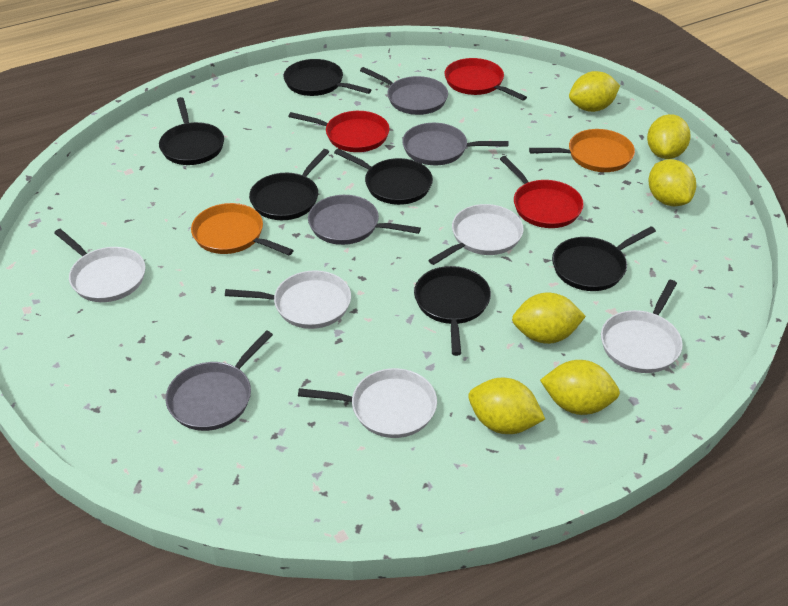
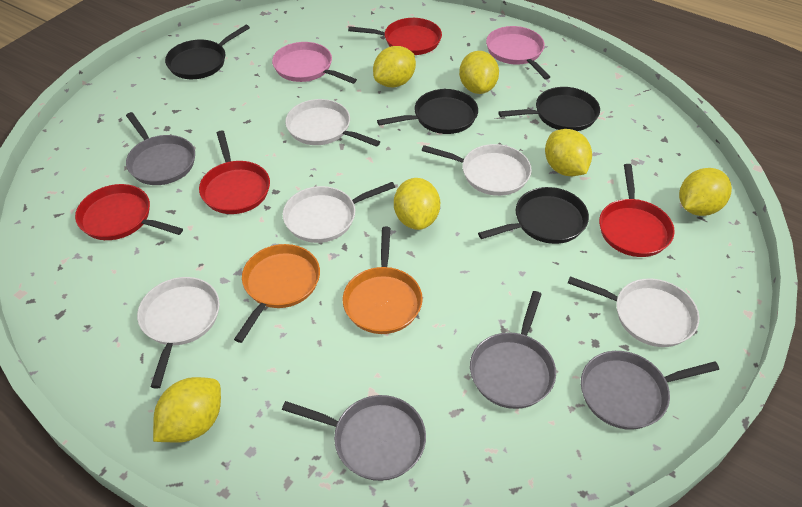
black pan: 6 -> 4
pink pan: 0 -> 2
red pan: 3 -> 4

